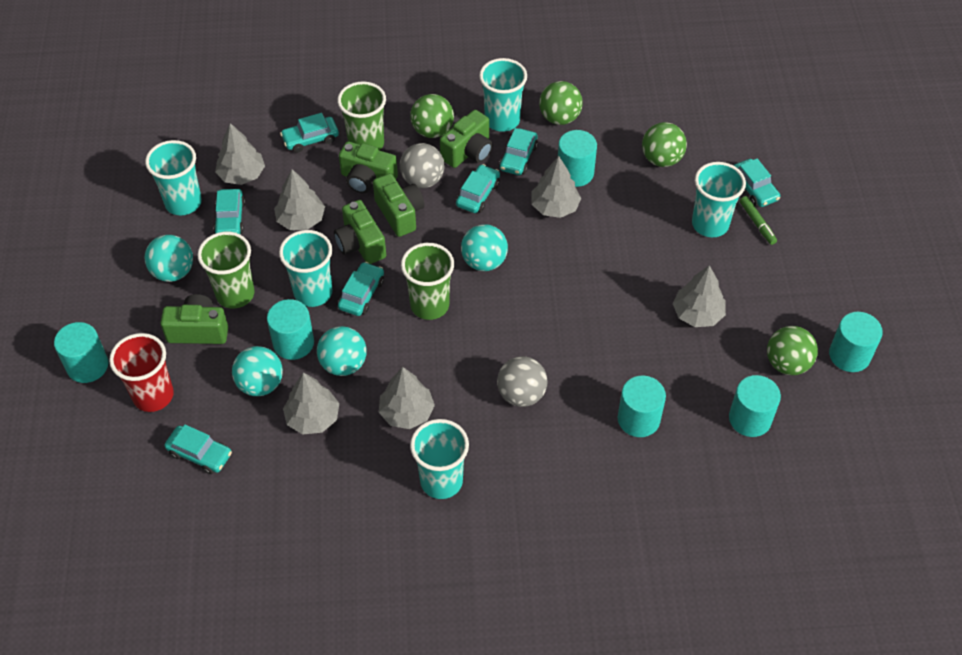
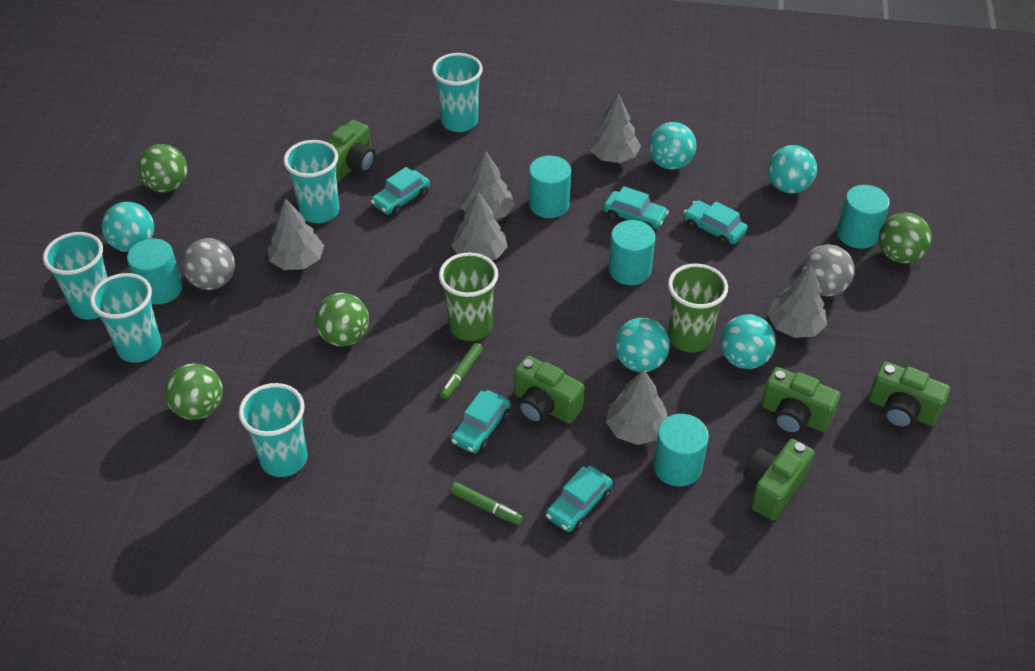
green cup: 3 -> 2
green marker: 1 -> 2
red cup: 1 -> 0
turquoise ball: 4 -> 5
turquoise car: 7 -> 5
turquoise cylinder: 6 -> 5

